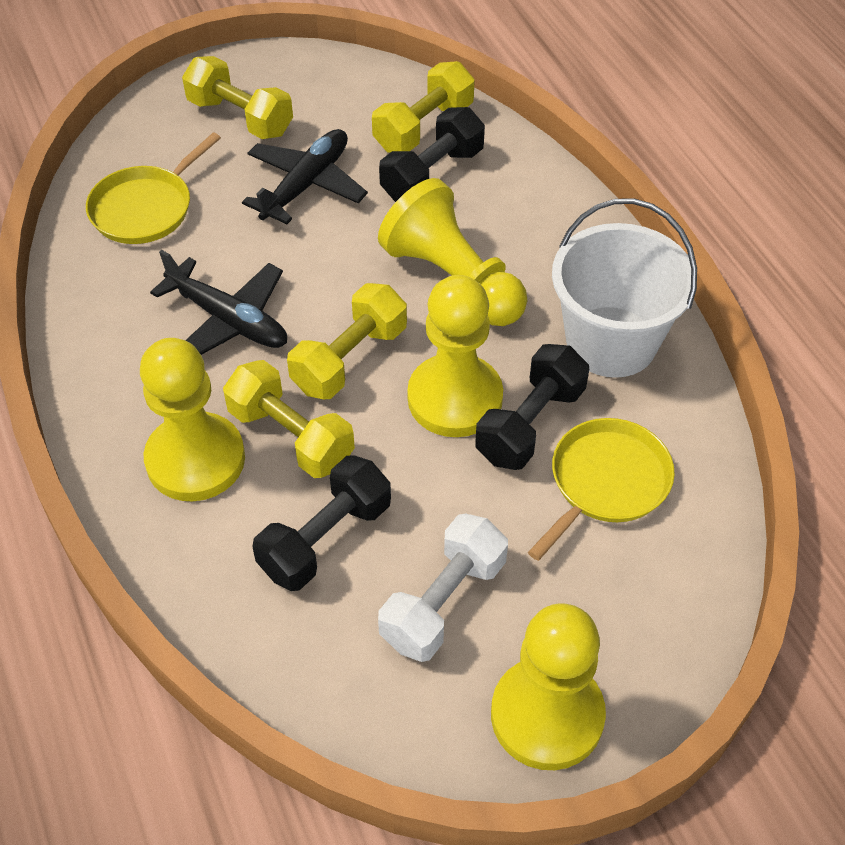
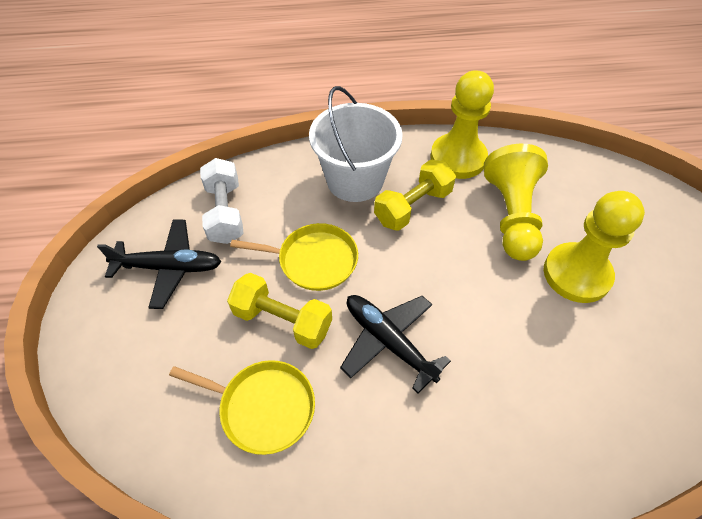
black dumbbell: 3 -> 0
yellow dumbbell: 4 -> 2
yellow pawn: 4 -> 3

